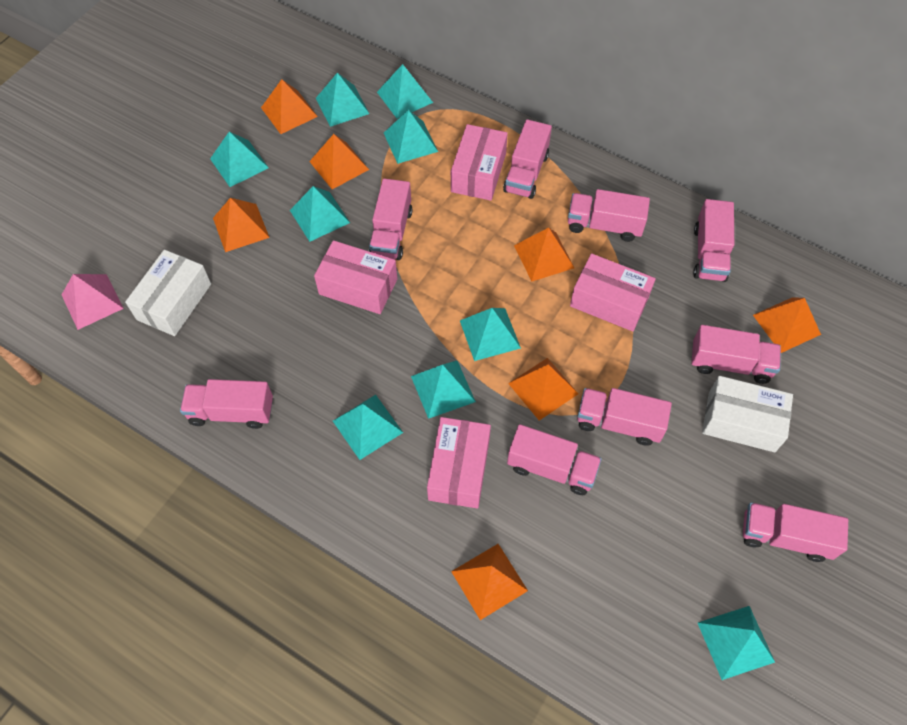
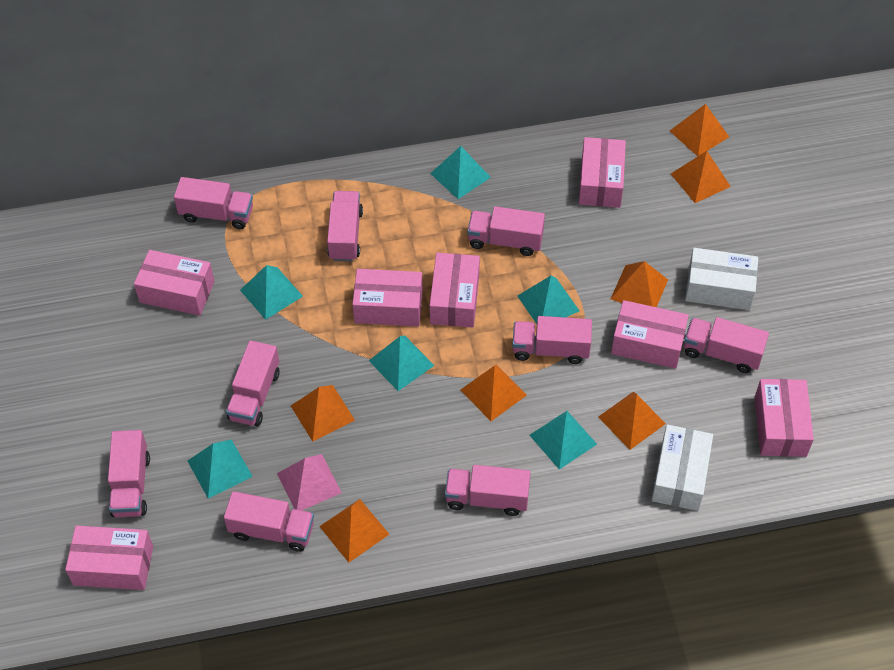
pink box: 4 -> 7
turquoise pyramid: 9 -> 6

